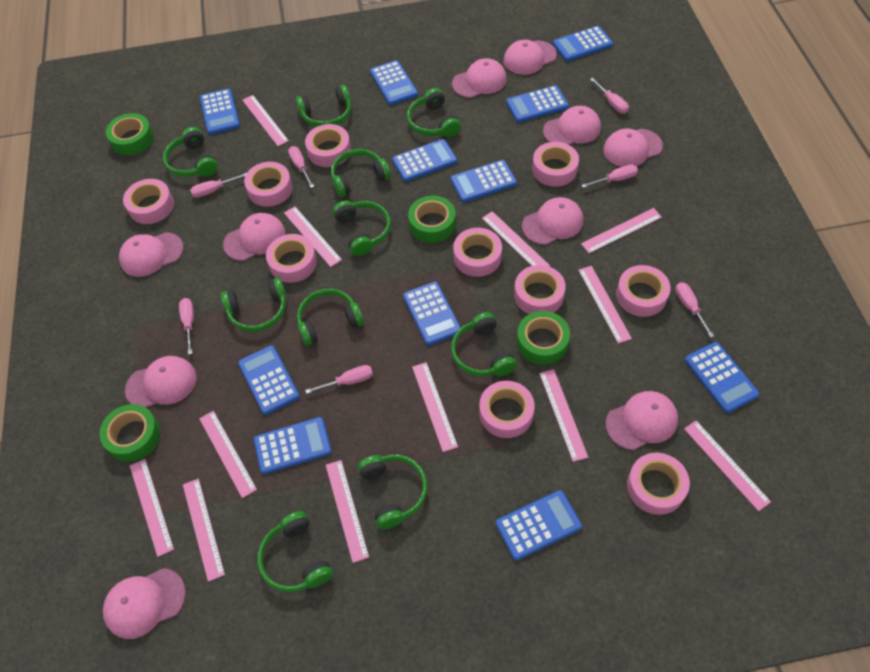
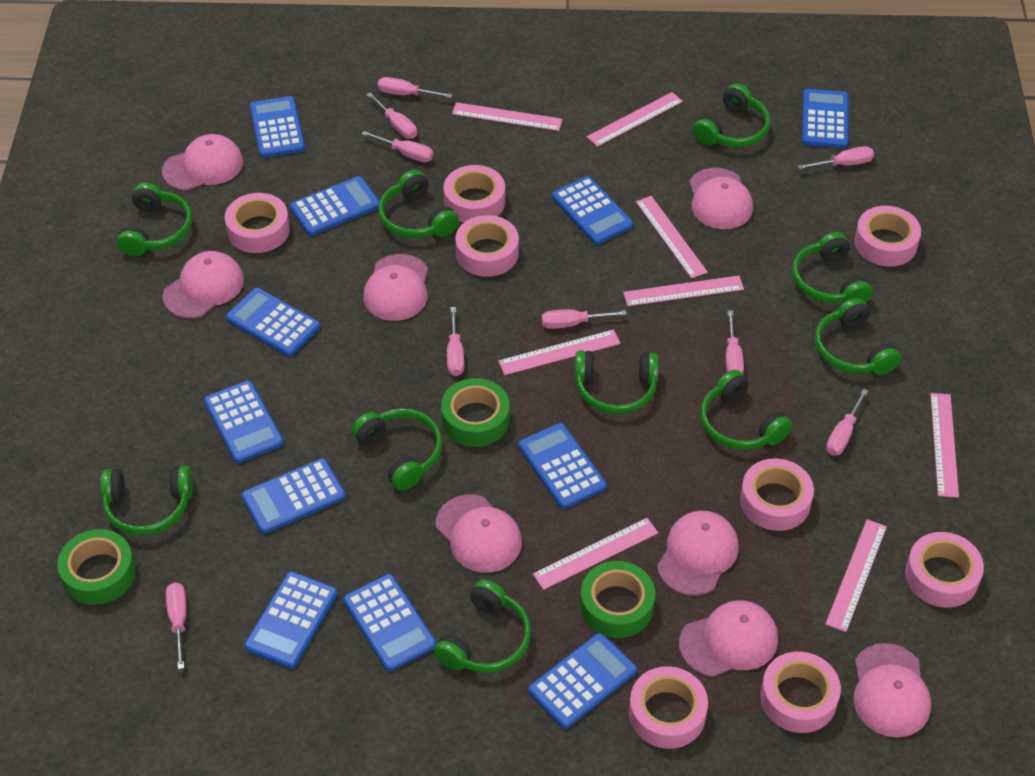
green tape: 4 -> 3
pink cap: 10 -> 8
pink ruler: 12 -> 8
pink screwdriver: 7 -> 9
pink tape: 10 -> 8

